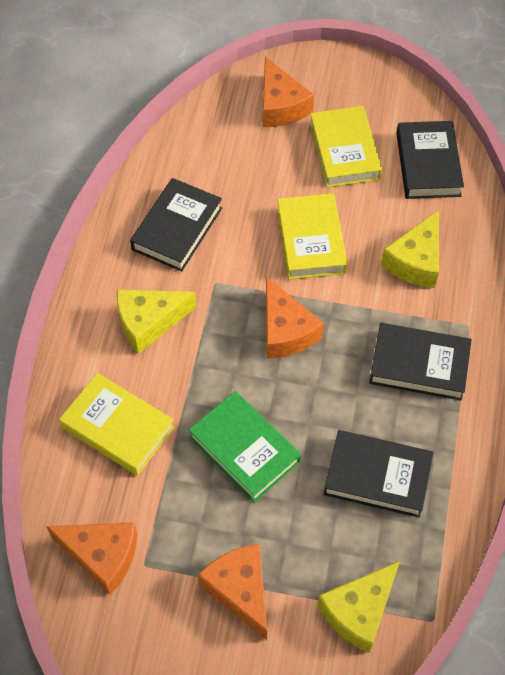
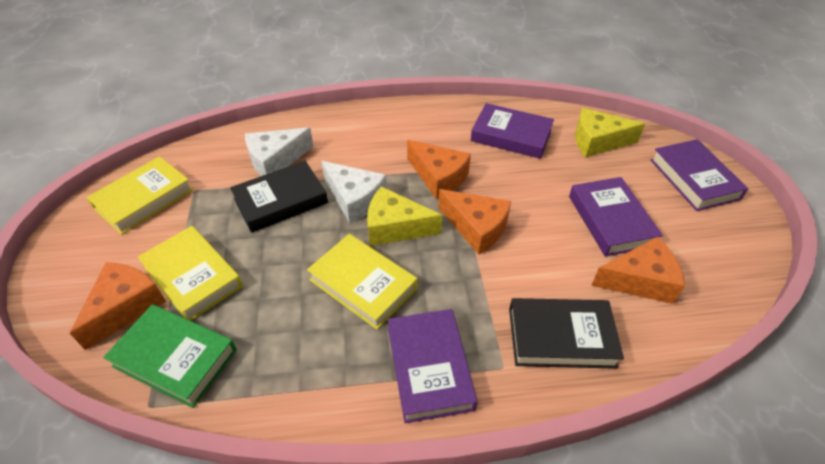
black book: 4 -> 2
purple book: 0 -> 4
white cheese: 0 -> 2
yellow cheese: 3 -> 2

